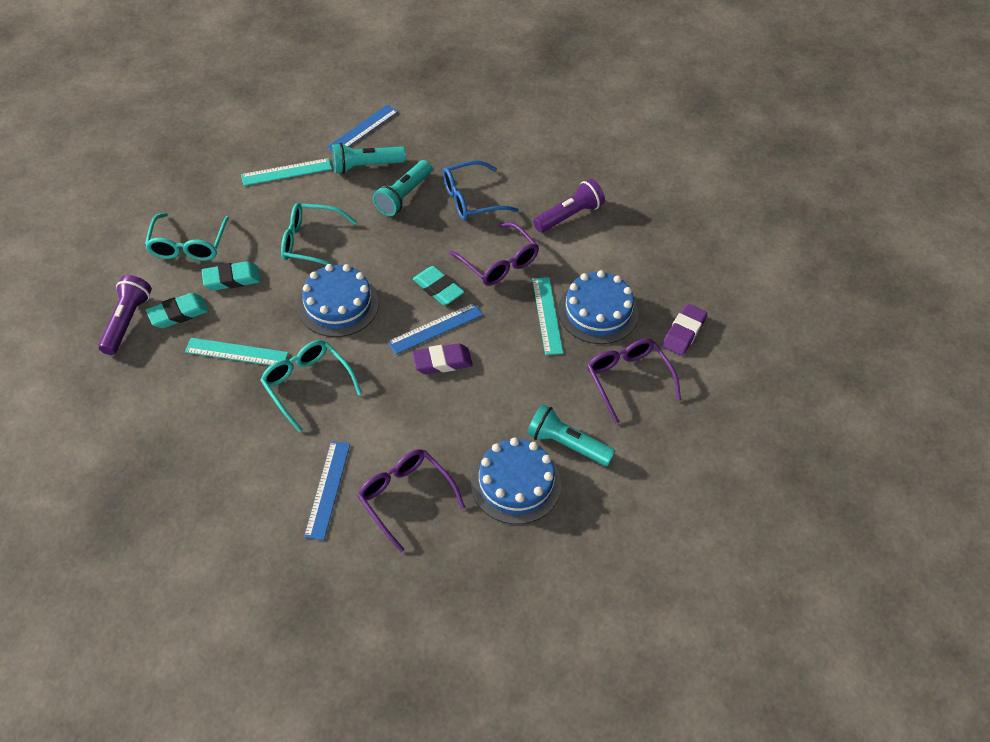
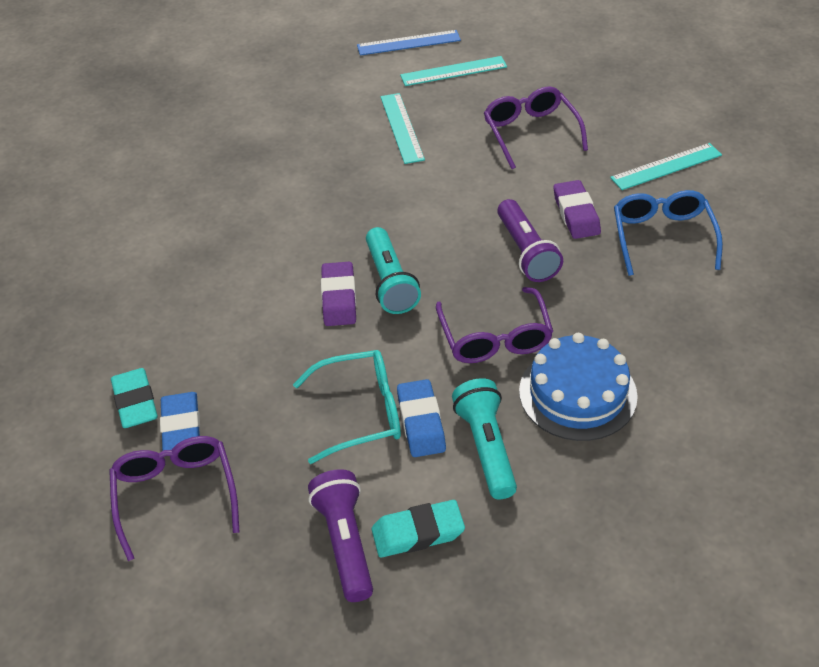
blue cake: 3 -> 1
blue eraser: 0 -> 2
blue ruler: 3 -> 1
turquoise eraser: 3 -> 2
turquoise flashlight: 3 -> 2
turquoise glasses: 3 -> 1

